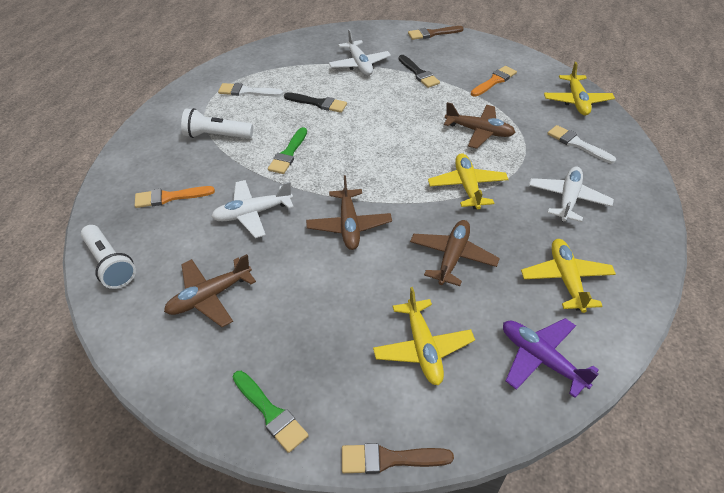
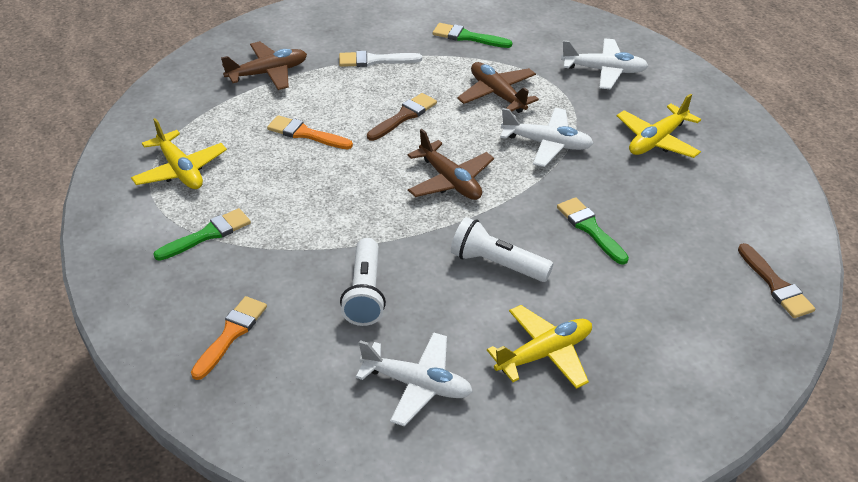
black brush: 2 -> 0
brown plane: 4 -> 3
green brush: 2 -> 3
purple plane: 1 -> 0
white brush: 2 -> 1
yellow plane: 4 -> 3

